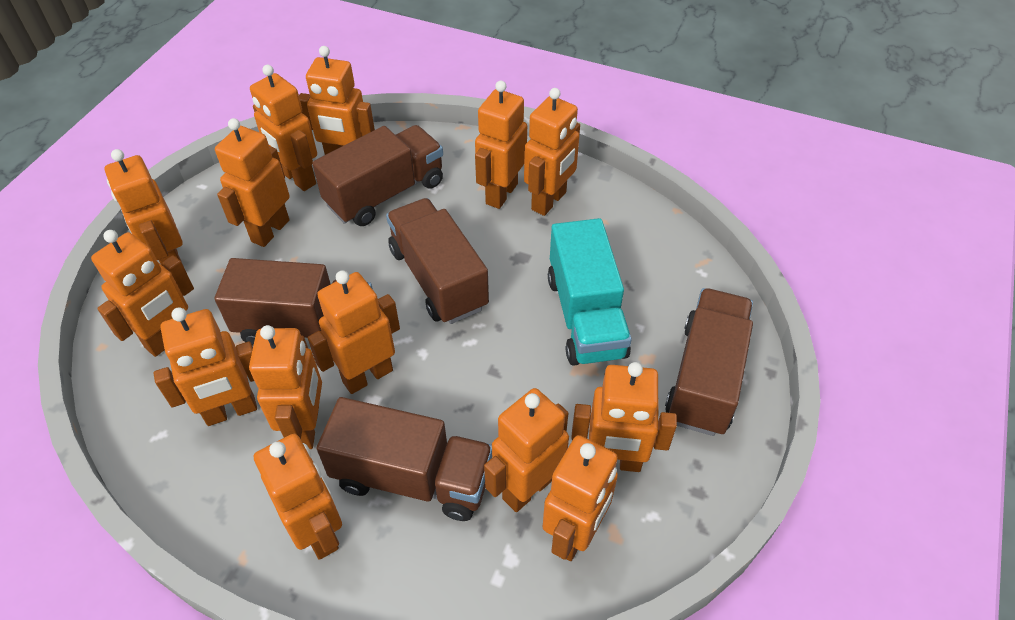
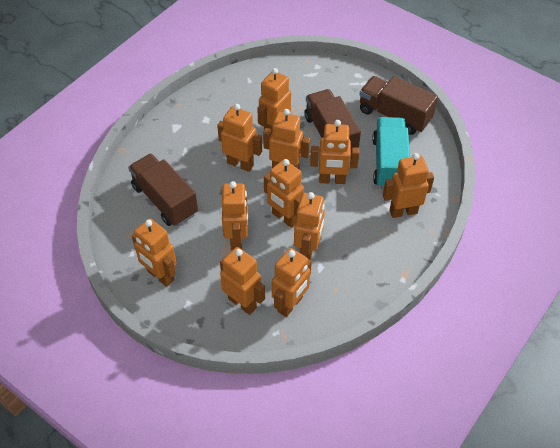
brown truck: 5 -> 3
orange robot: 14 -> 11

